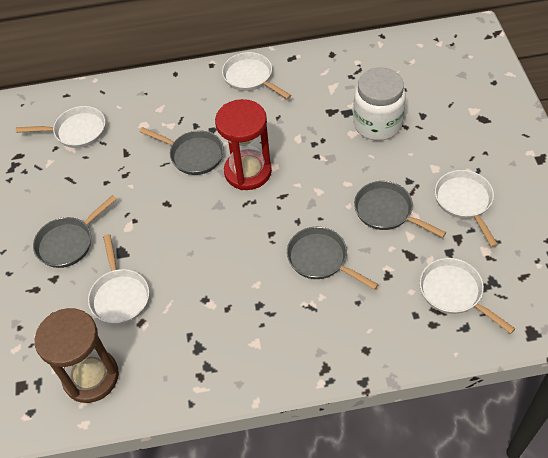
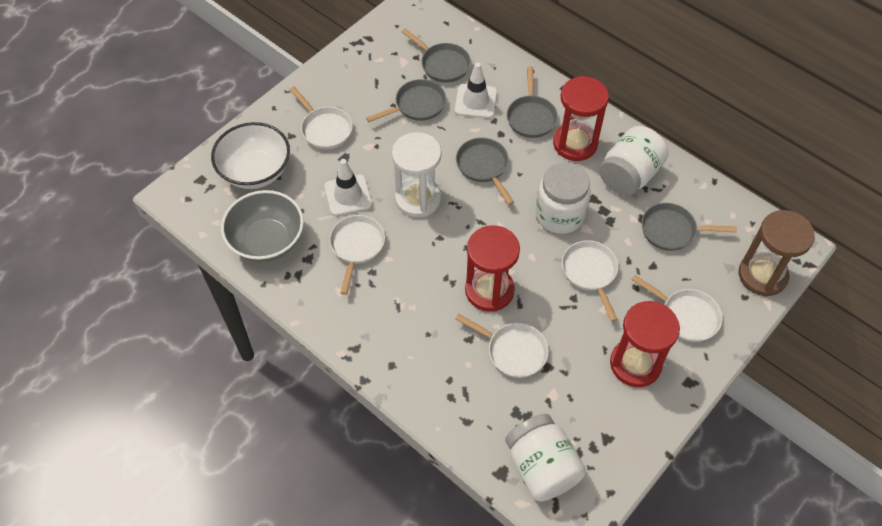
grey bowl: 0 -> 1
grey pan: 4 -> 5
red hourglass: 1 -> 3
white bowl: 0 -> 1
white hourglass: 0 -> 1
white jar: 1 -> 3
white traffic cone: 0 -> 2

